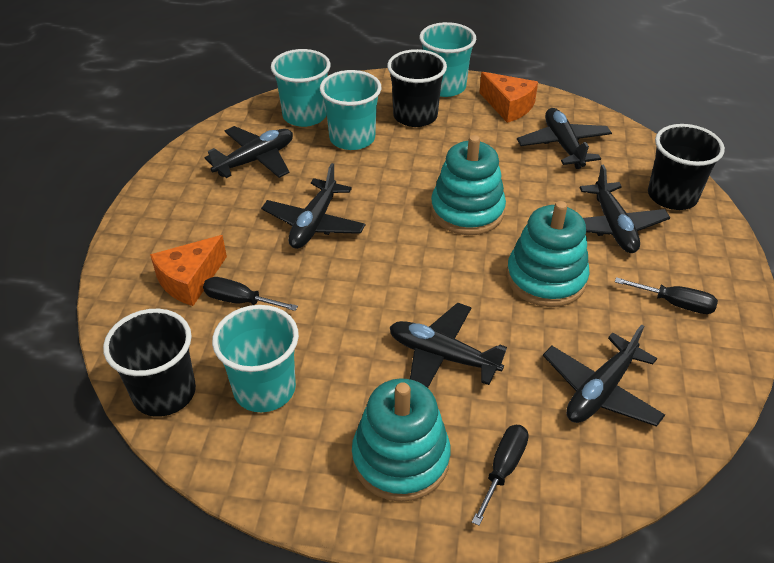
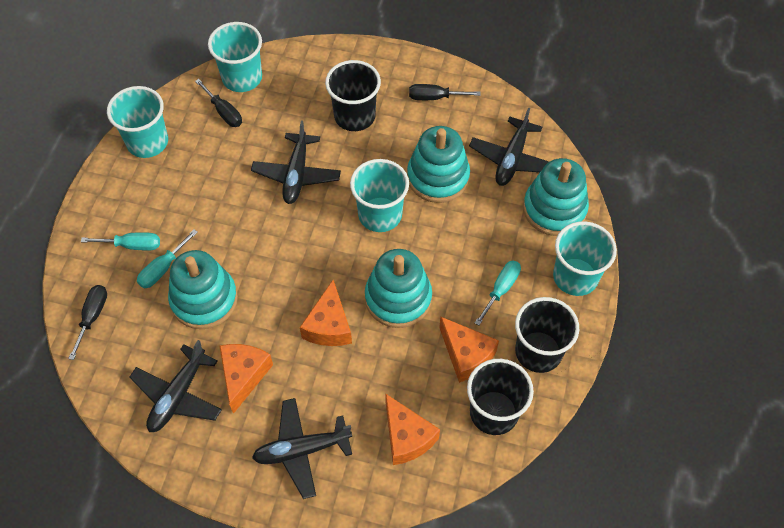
black plane: 6 -> 4
orange cheese: 2 -> 4
turquoise screwdriver: 0 -> 3
turquoise stacking toy: 3 -> 4

